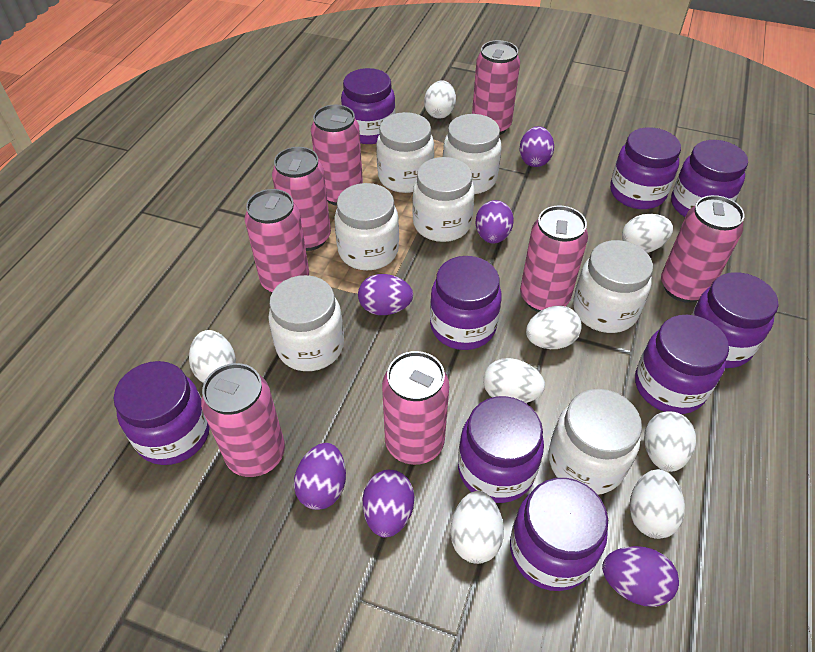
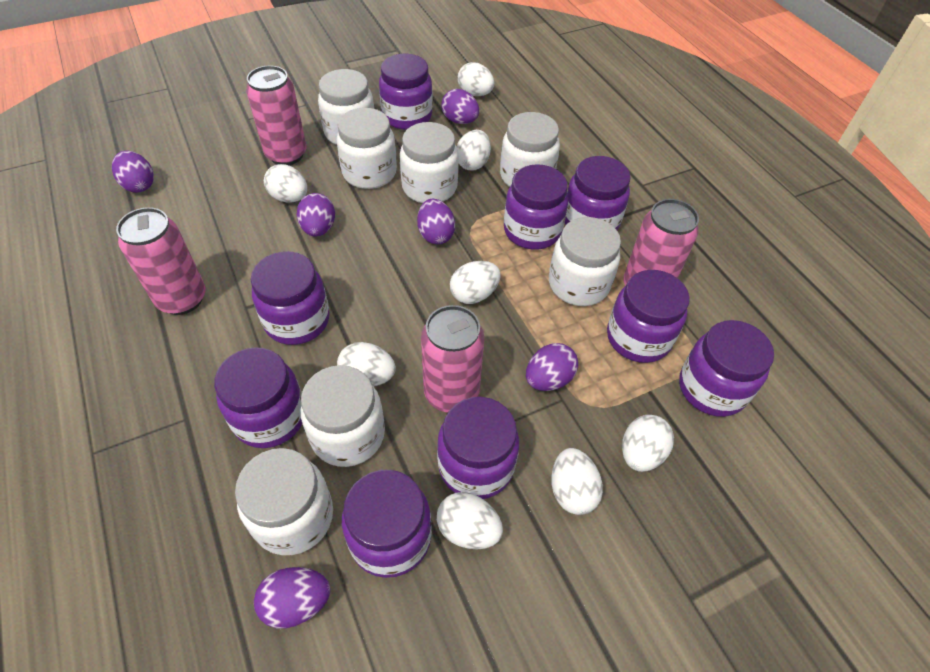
pink can: 8 -> 4

